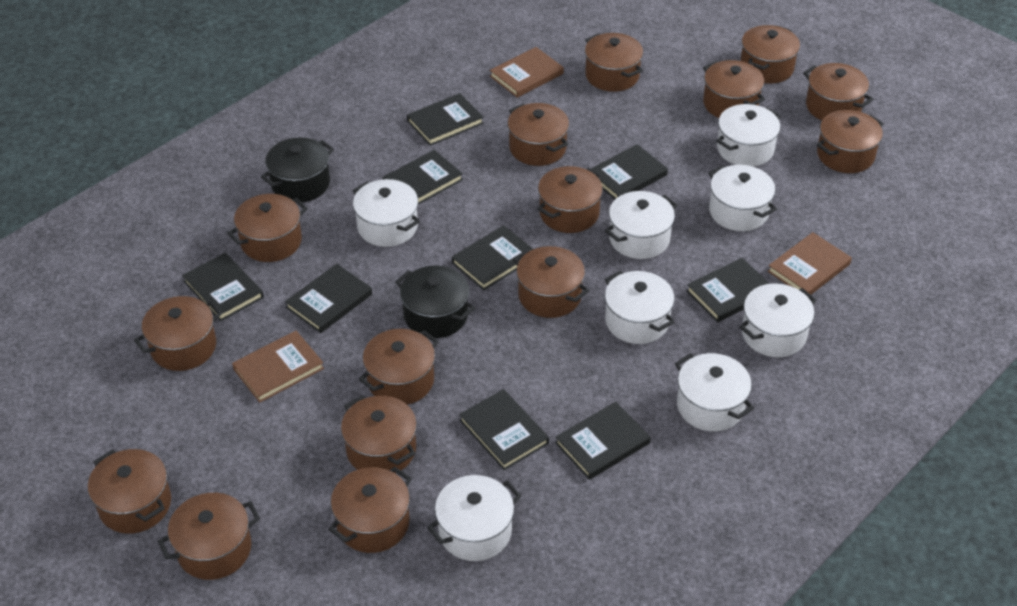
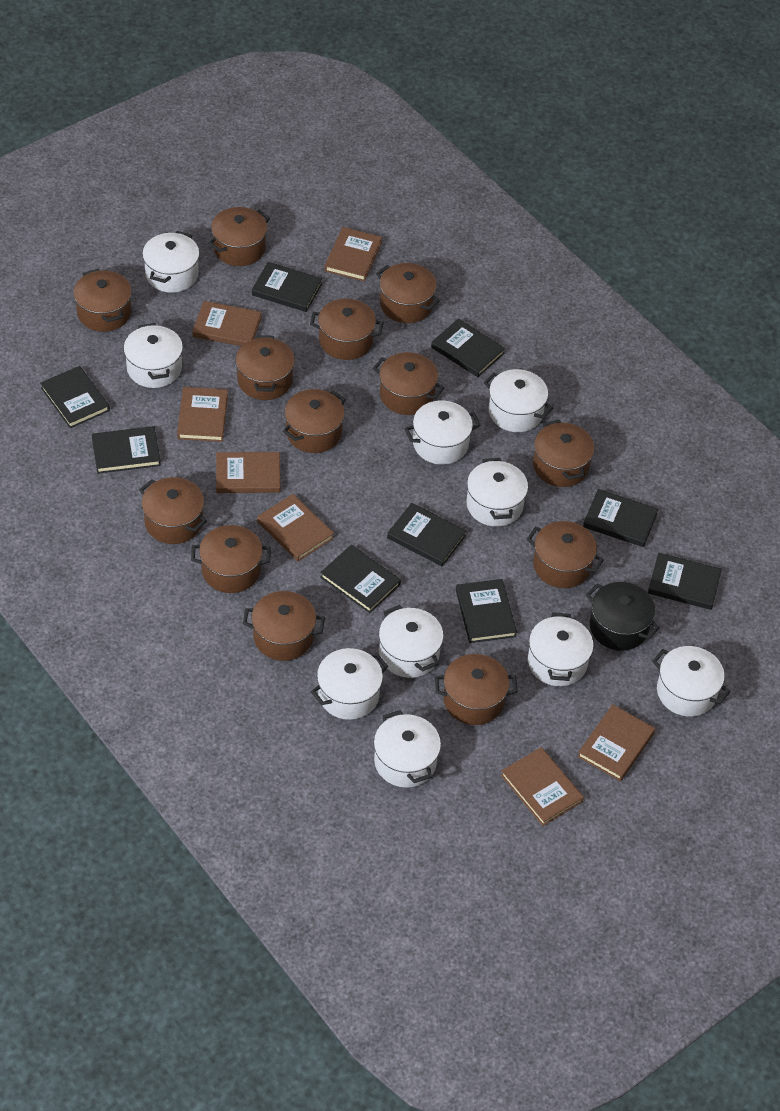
black pot: 2 -> 1
brown book: 3 -> 7
brown pot: 15 -> 13
white pot: 8 -> 10

